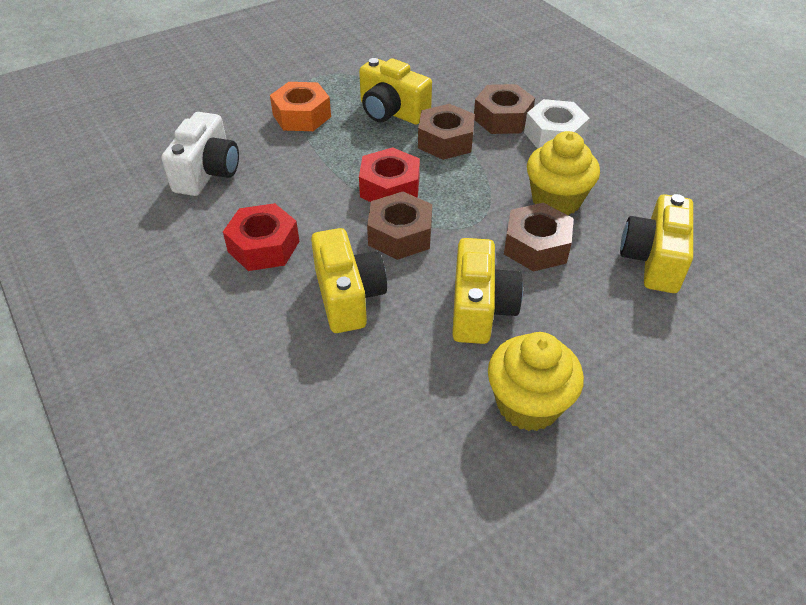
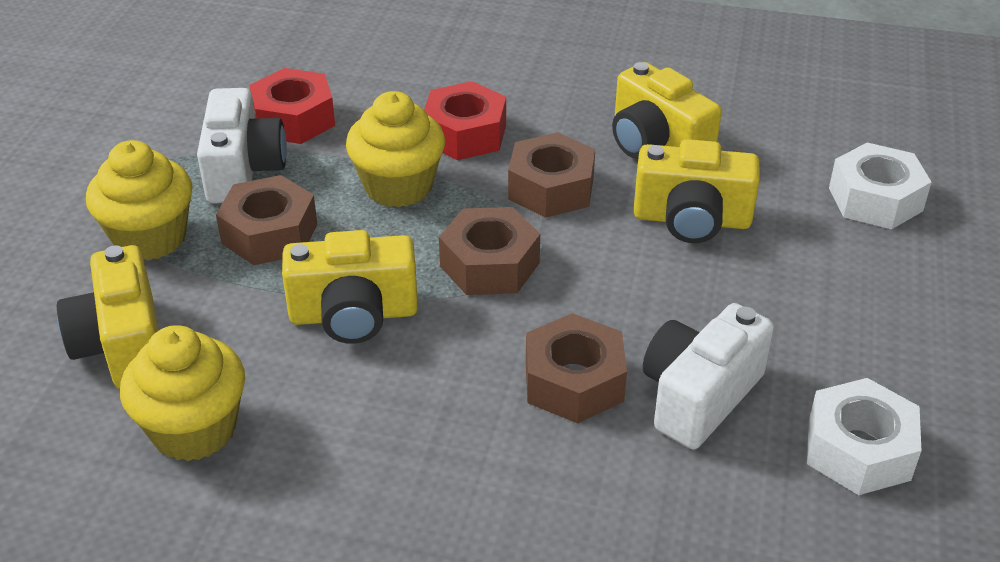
orange nut: 1 -> 0
white camera: 1 -> 2
white nut: 1 -> 2
yellow cupcake: 2 -> 3

